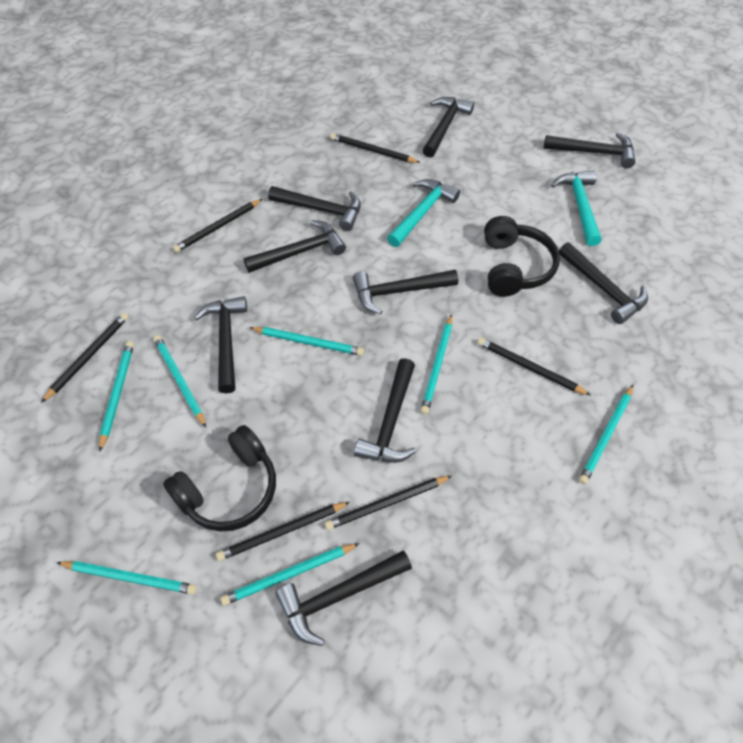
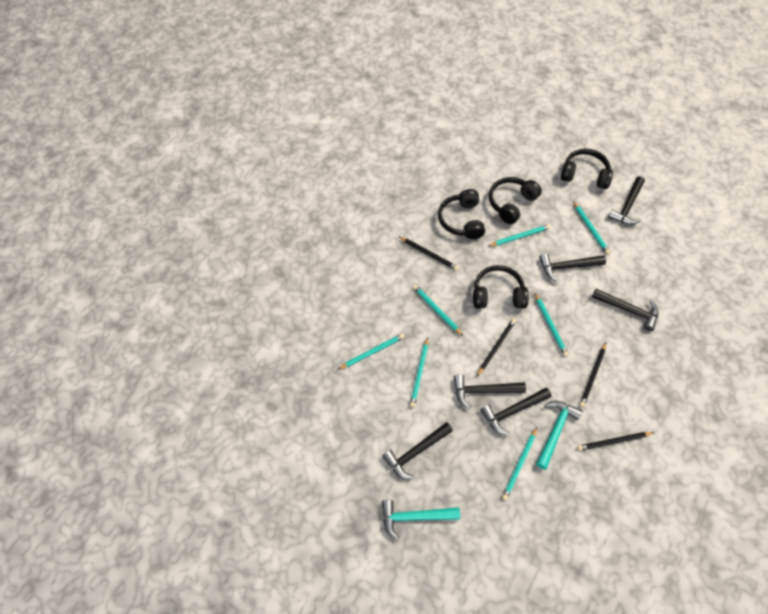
black hammer: 9 -> 6
black headphones: 2 -> 4
black pencil: 6 -> 4

